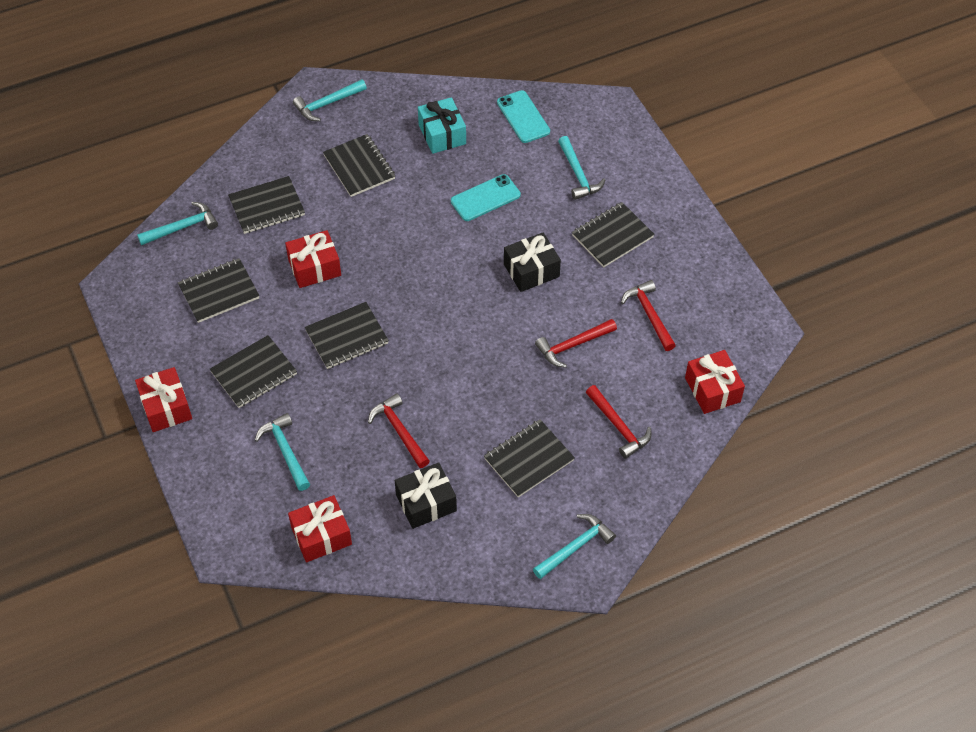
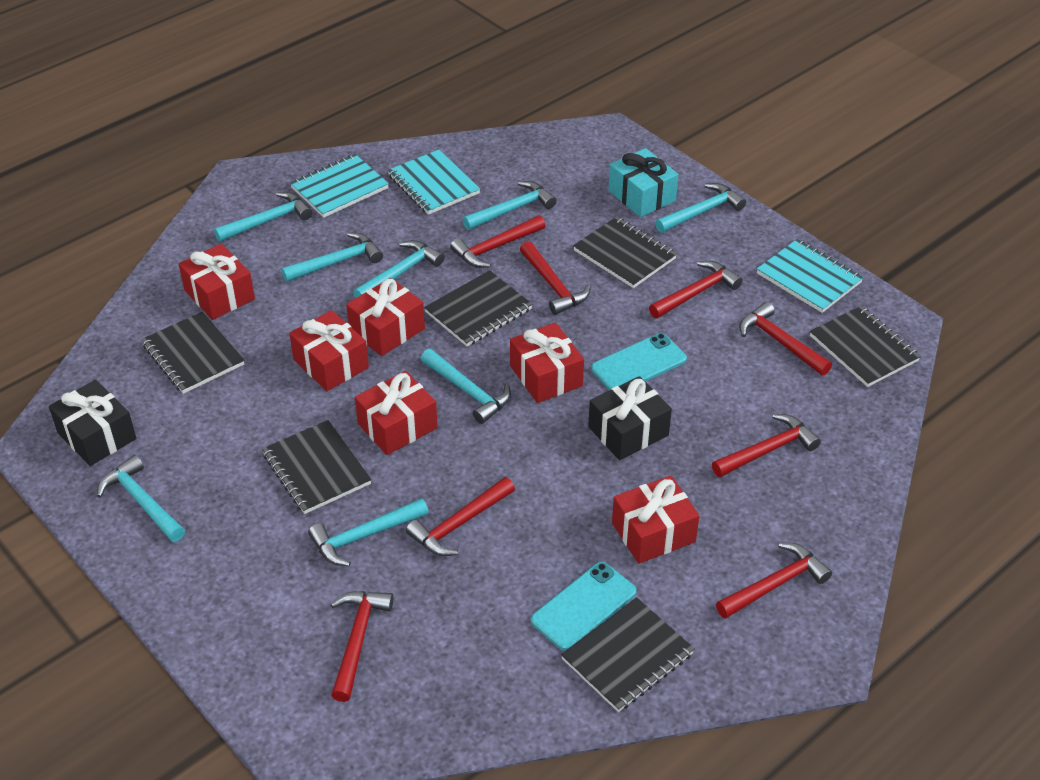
black notebook: 7 -> 6
red gift: 4 -> 6
red hammer: 4 -> 8
turquoise hammer: 5 -> 8
turquoise notebook: 0 -> 3

